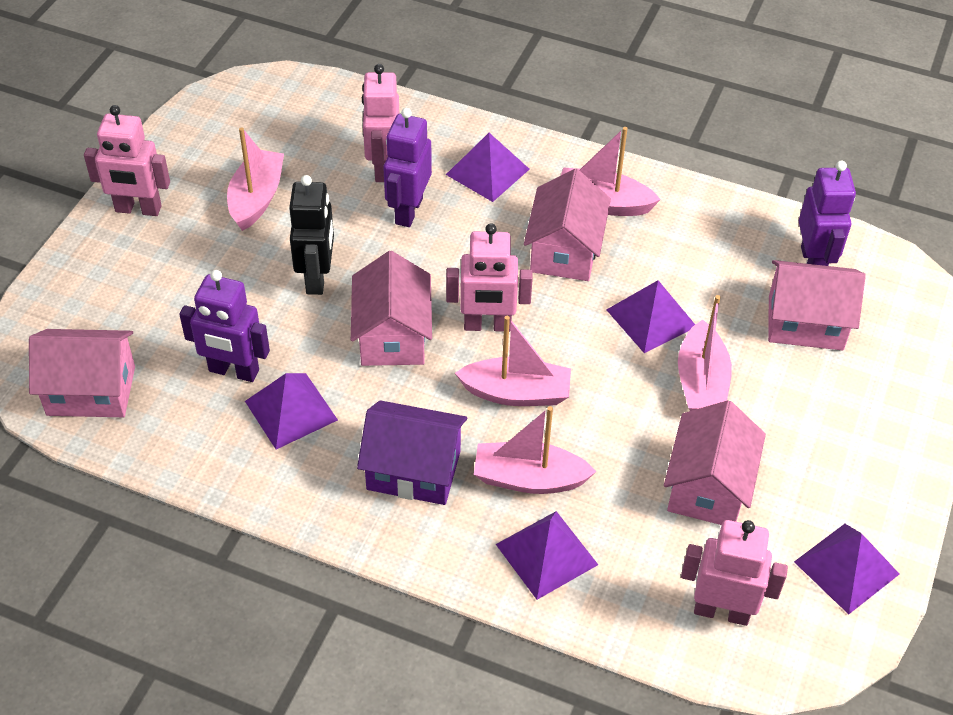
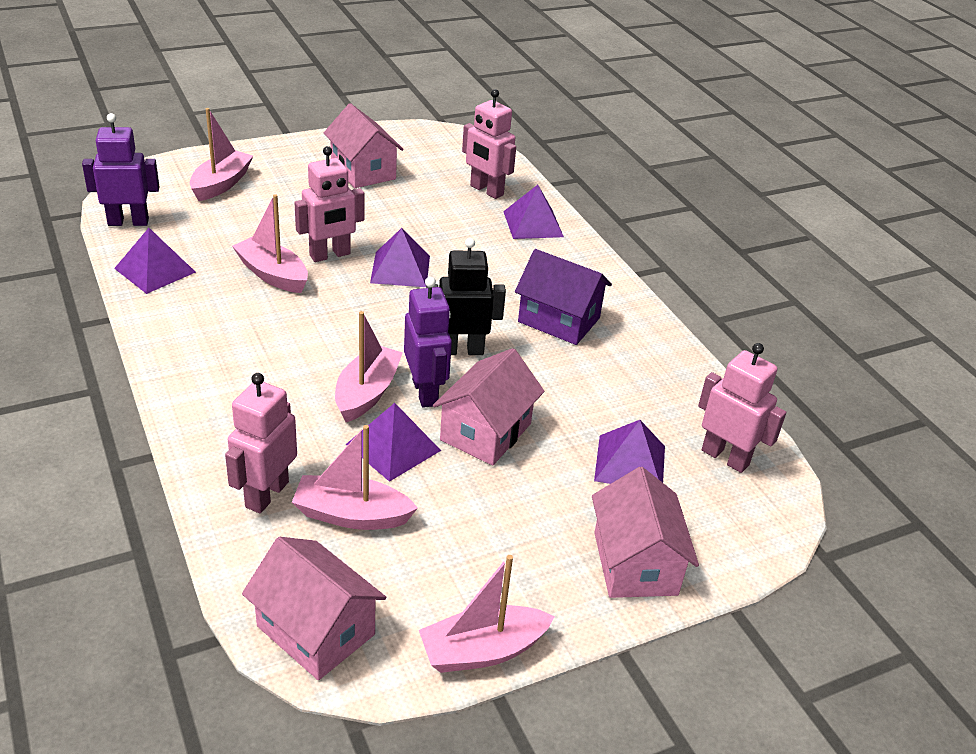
pink house: 5 -> 4
purple robot: 3 -> 2

